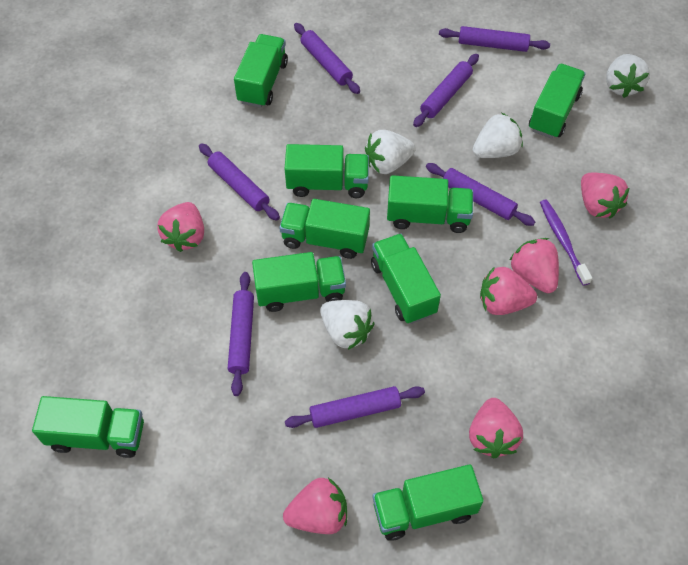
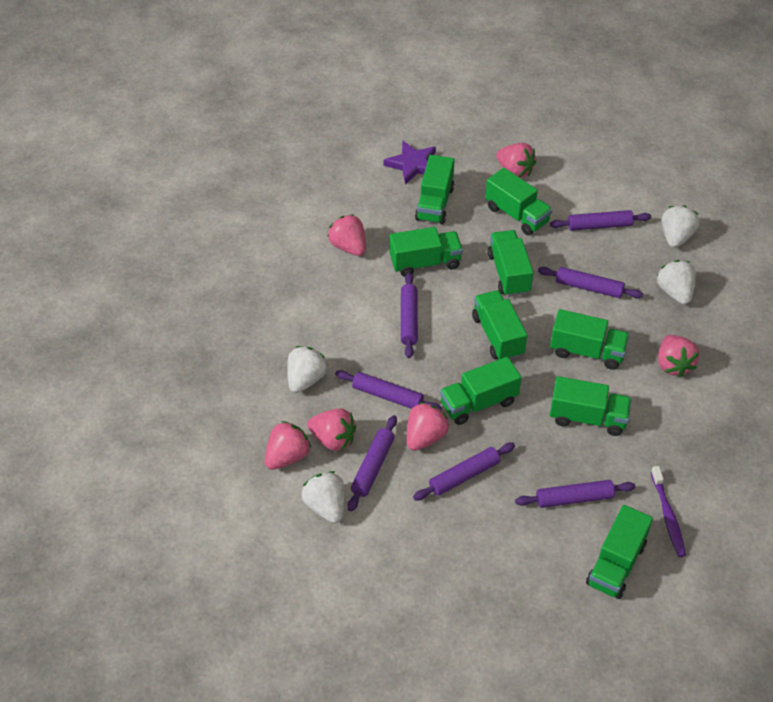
purple star: 0 -> 1

